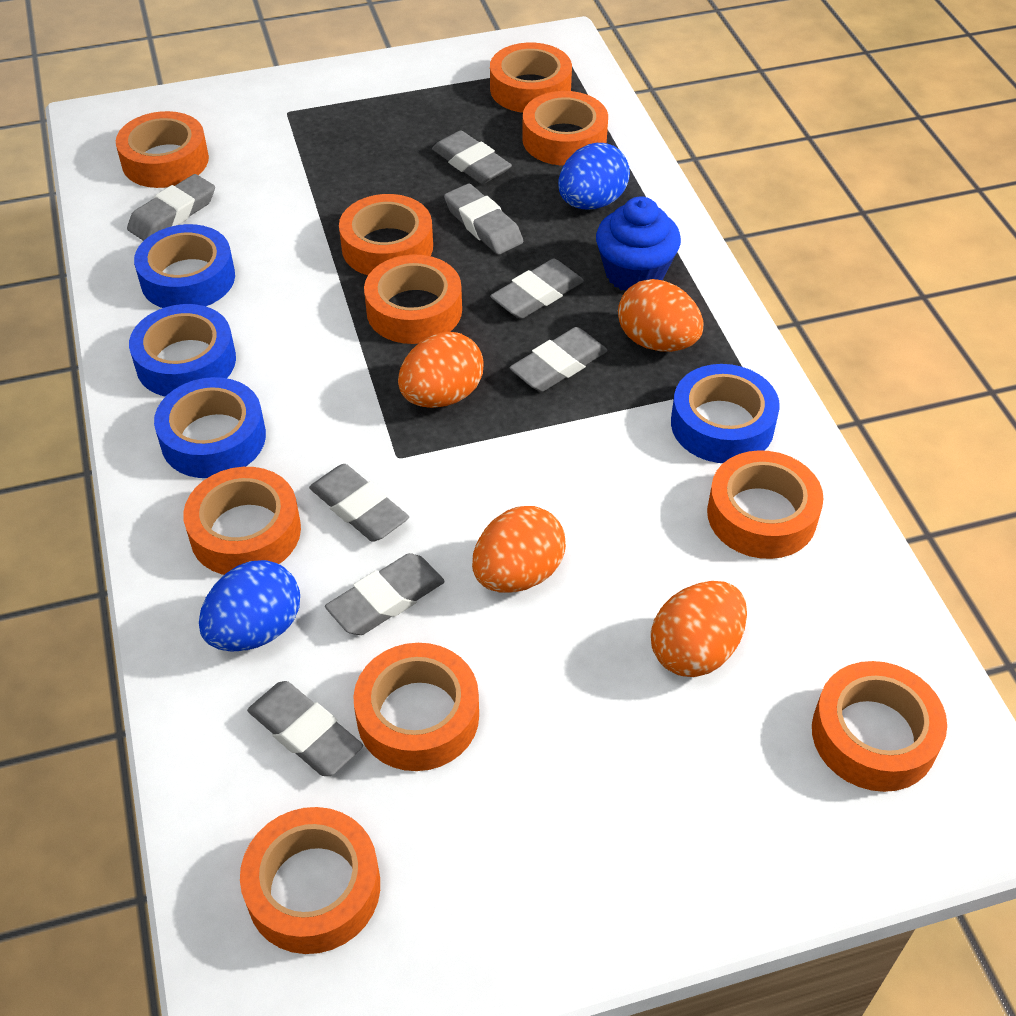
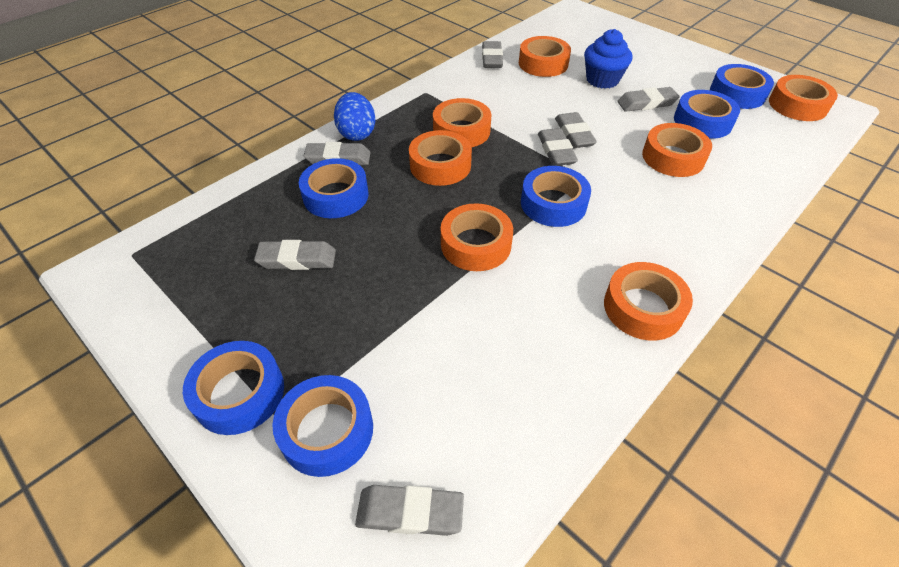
blue egg: 2 -> 1
blue tape: 4 -> 6
grey eraser: 8 -> 7
orange egg: 4 -> 0
orange tape: 10 -> 7

